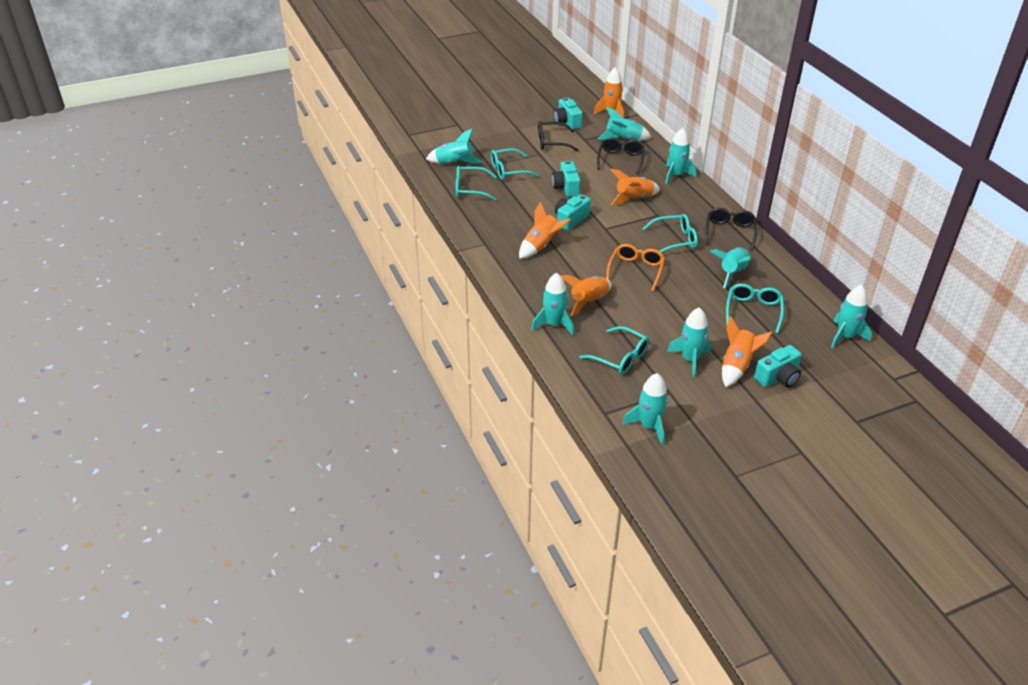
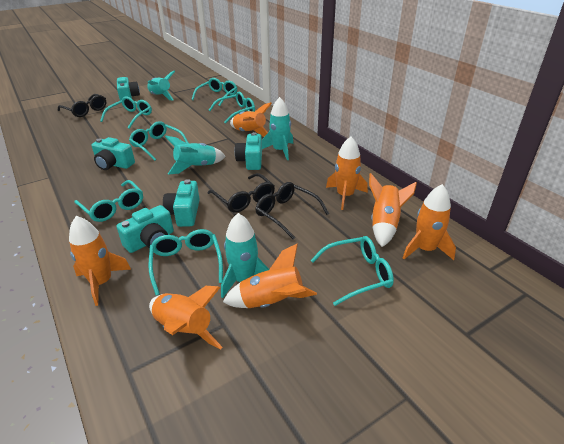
orange glasses: 1 -> 0
orange rocket: 5 -> 7
turquoise camera: 4 -> 5
turquoise glasses: 5 -> 7
turquoise rocket: 8 -> 4

